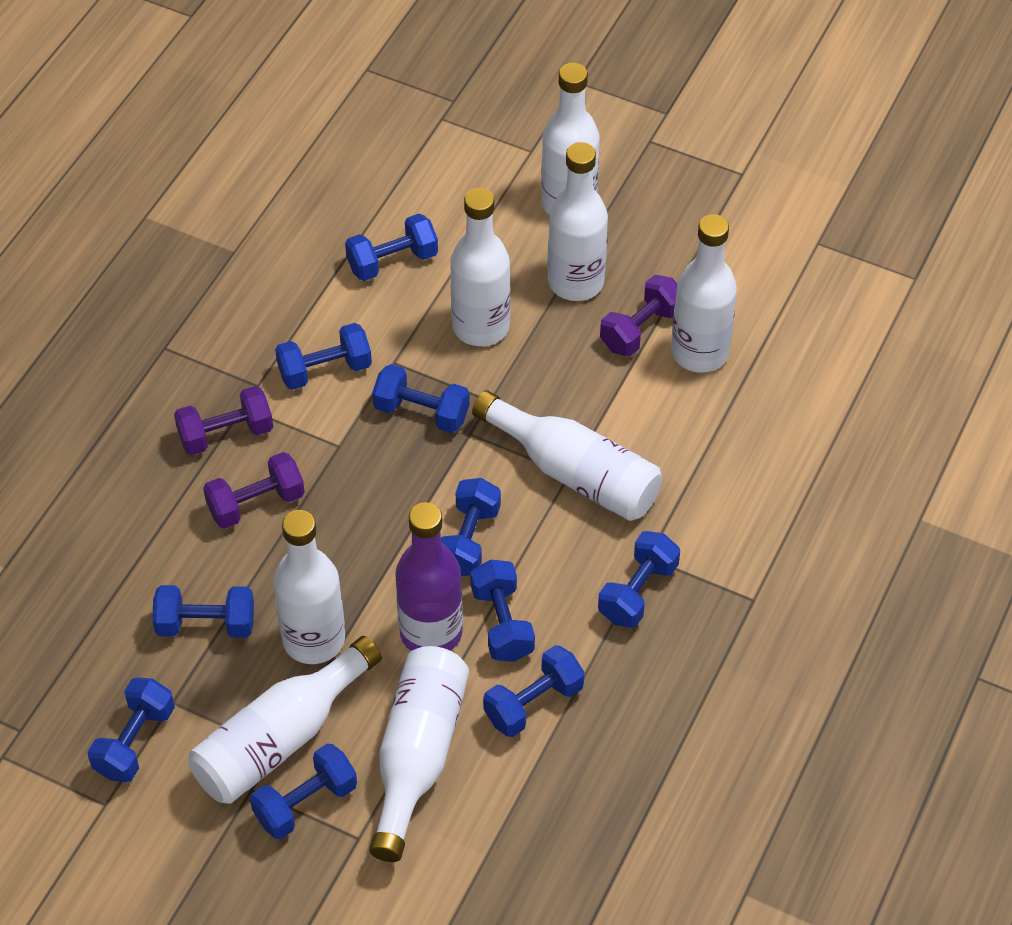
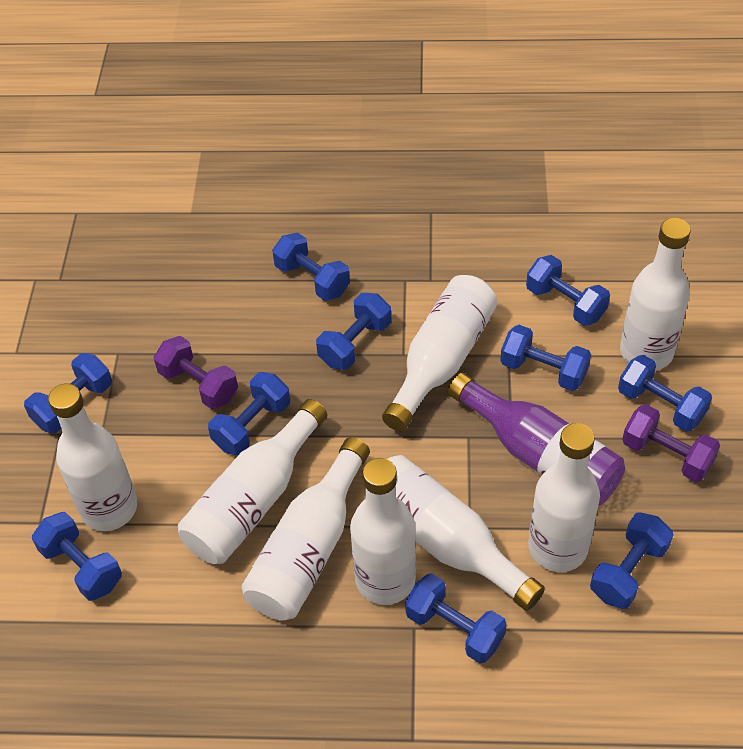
purple dumbbell: 3 -> 2

